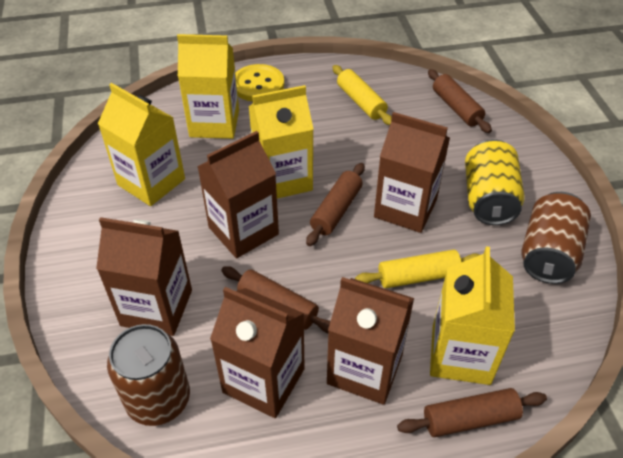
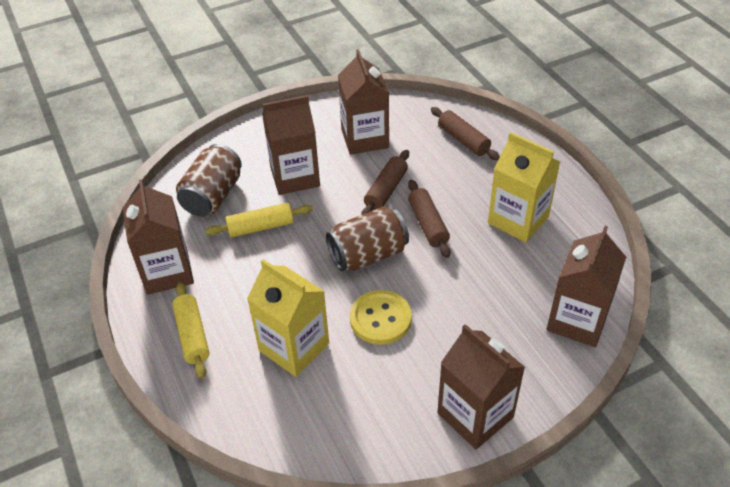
brown rolling pin: 4 -> 3
yellow can: 1 -> 0
yellow carton: 4 -> 2

